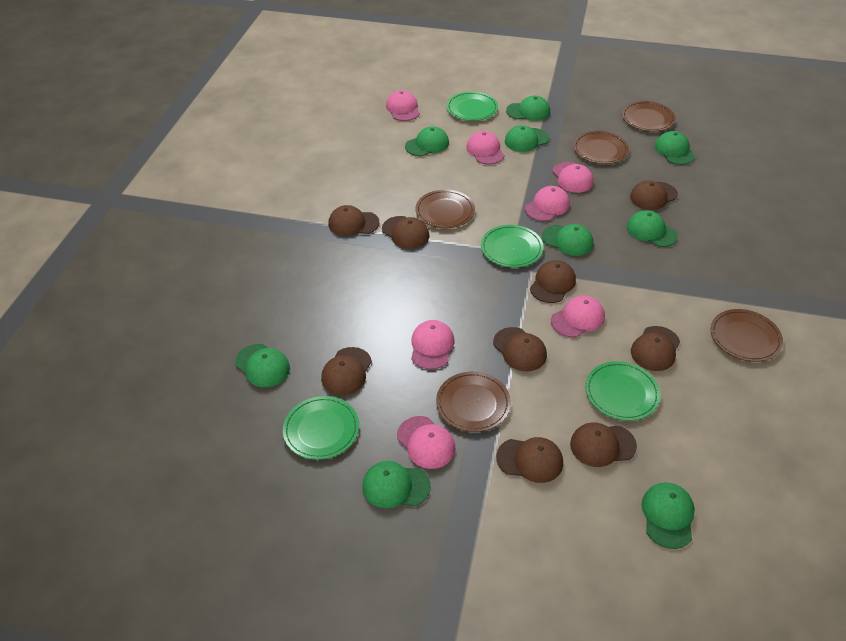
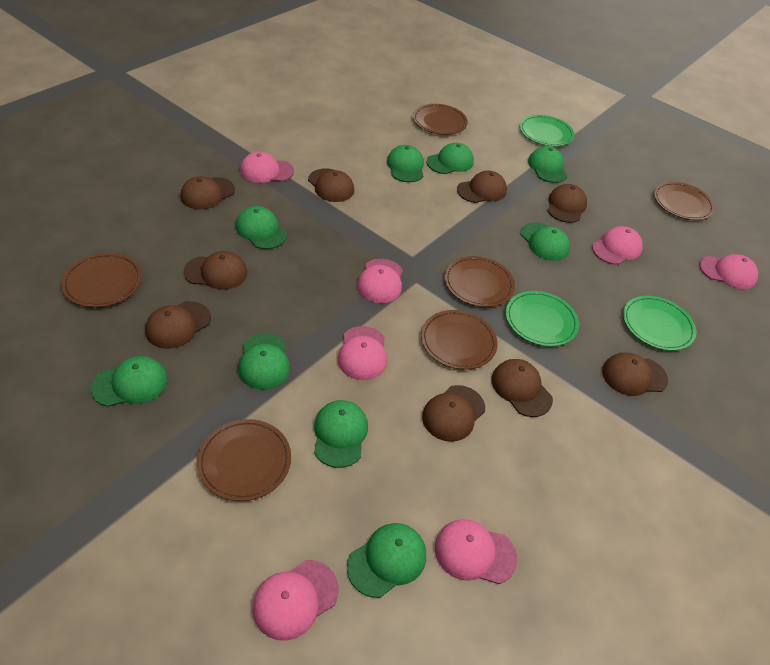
brown plate: 5 -> 6
green plate: 4 -> 3

